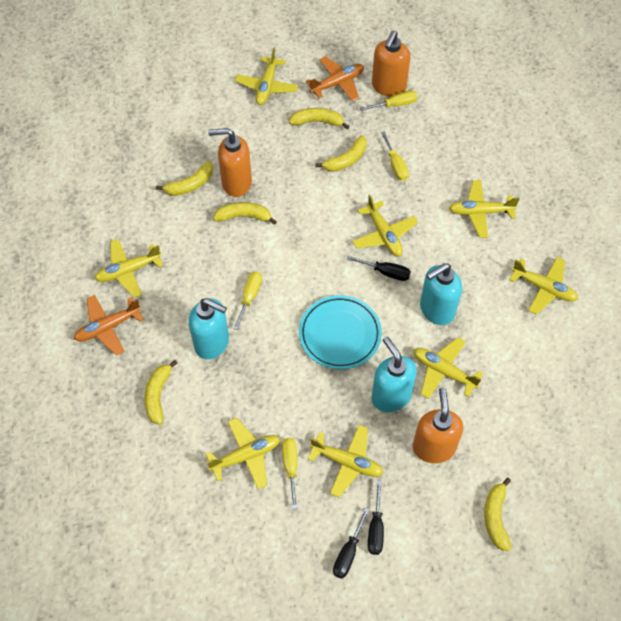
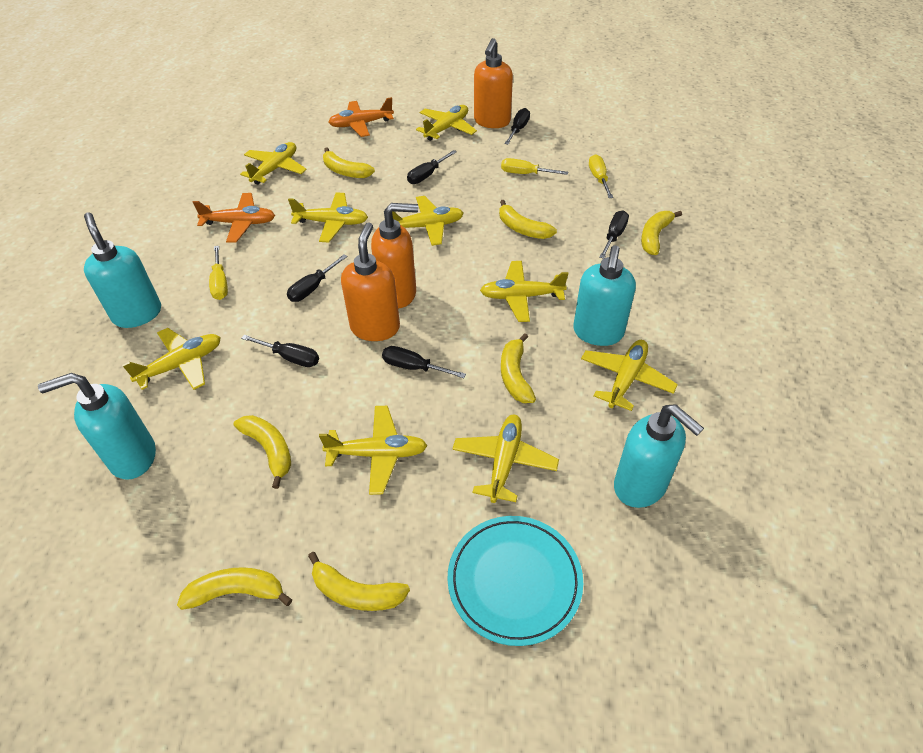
black screwdriver: 3 -> 6
turquoise soap dispenser: 3 -> 4
yellow banana: 6 -> 7
yellow plane: 8 -> 9
yellow screwdriver: 4 -> 3

